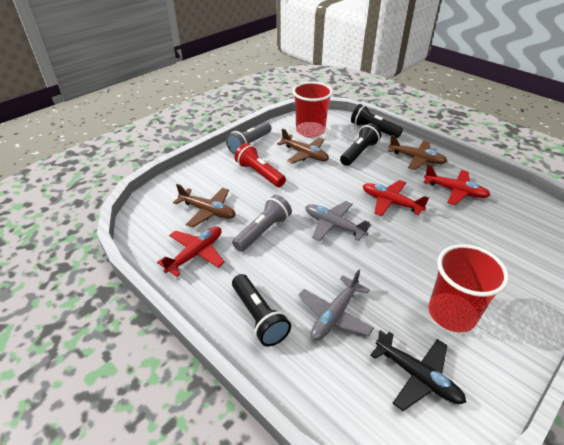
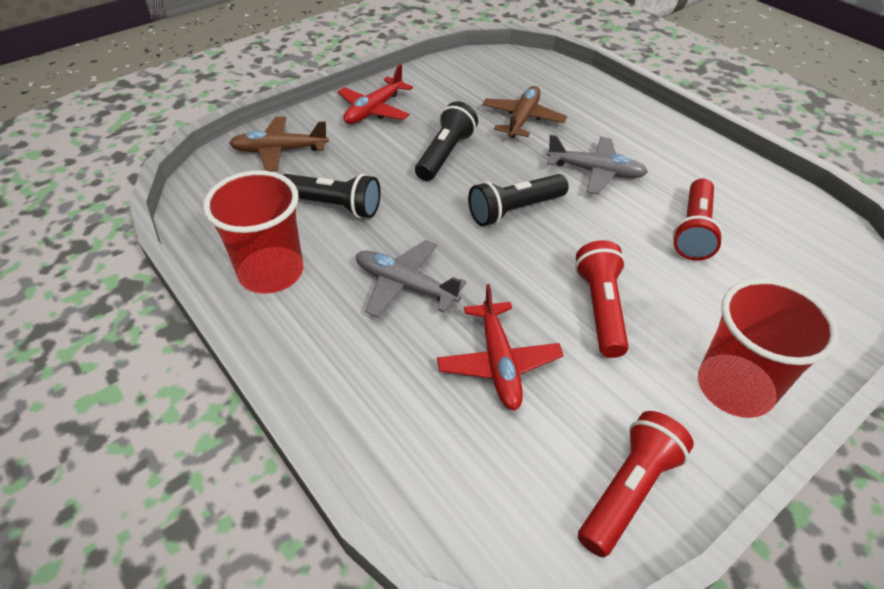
black plane: 1 -> 0
brown plane: 3 -> 2
grey flashlight: 2 -> 0
red flashlight: 1 -> 3
red plane: 3 -> 2

